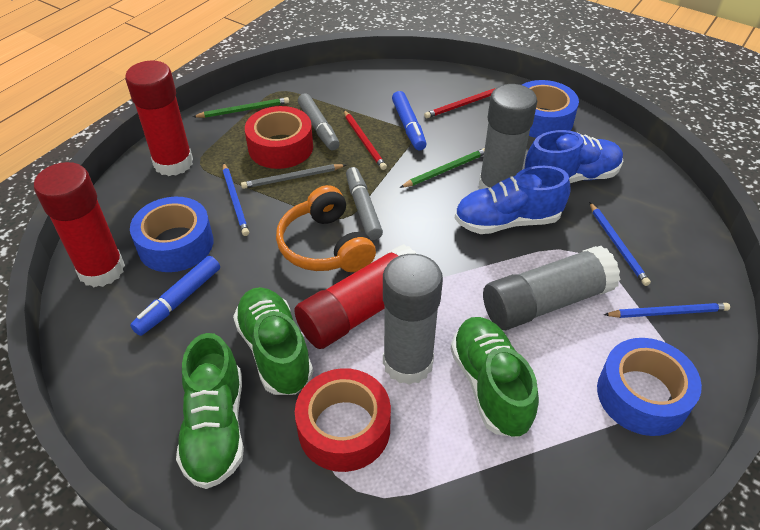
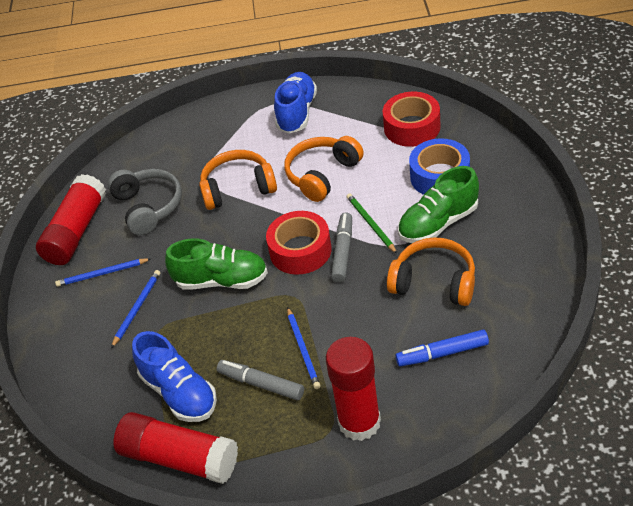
blue marker: 2 -> 1
blue tape: 3 -> 1
green pencil: 2 -> 1
green shoe: 3 -> 2
grey glue stick: 3 -> 0
grey headphones: 0 -> 1
grey pencil: 1 -> 0
orange headphones: 1 -> 3
red pencil: 2 -> 0

